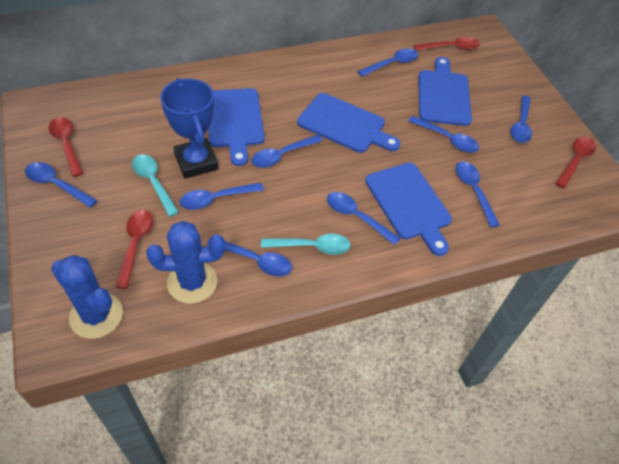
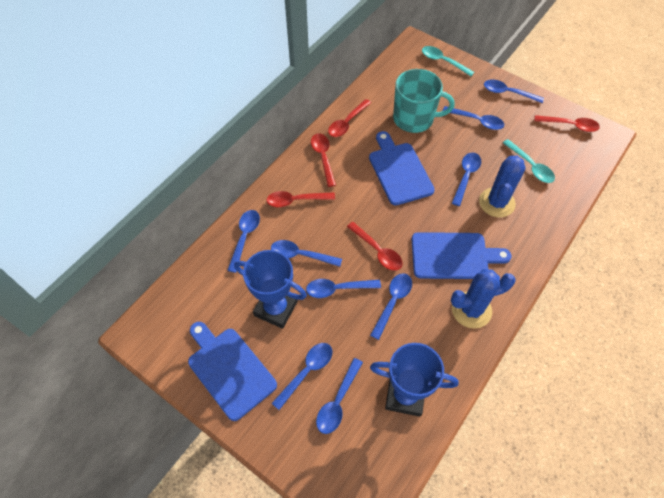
blue cutting board: 4 -> 3
blue trophy: 1 -> 2
red spoon: 4 -> 5
turquoise mug: 0 -> 1

